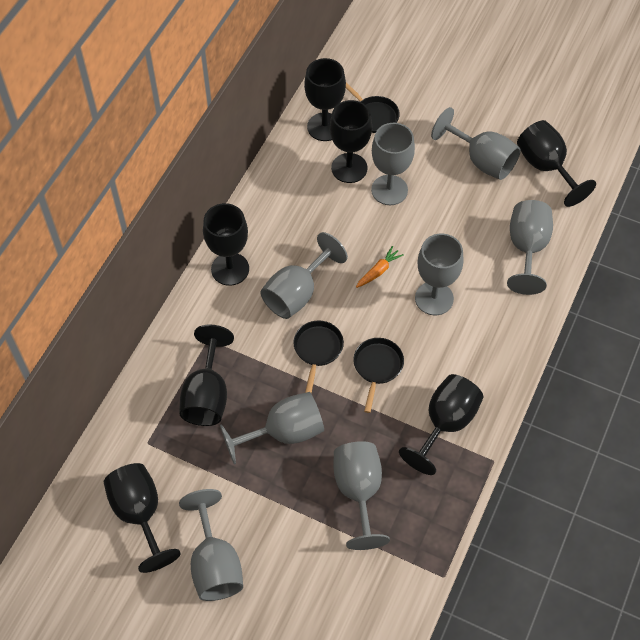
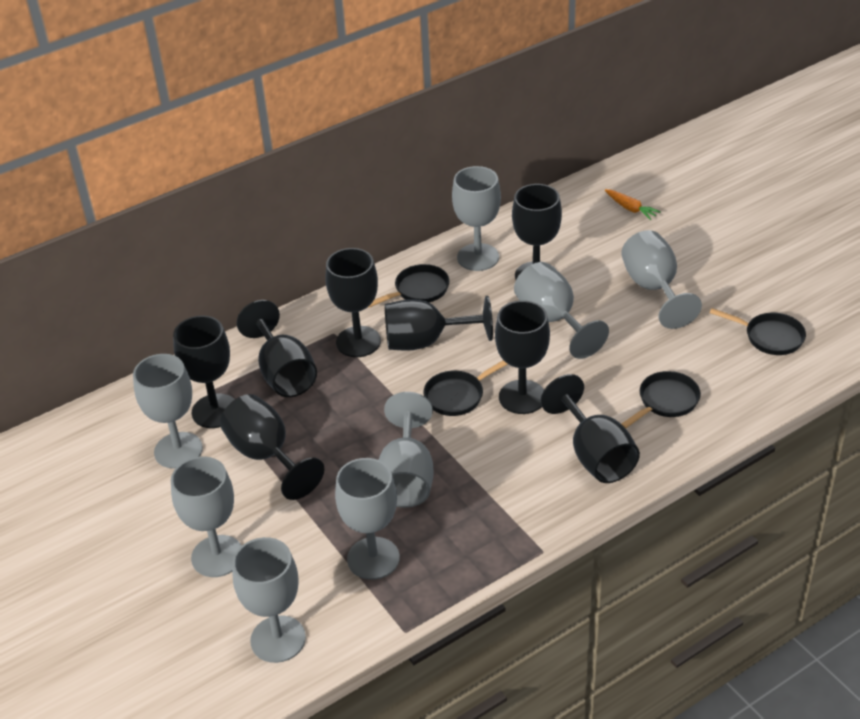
black goblet: 7 -> 8
black pan: 3 -> 4

